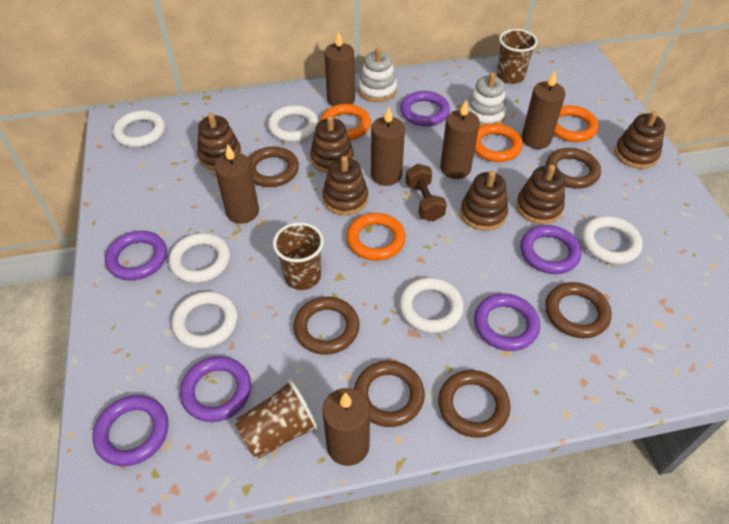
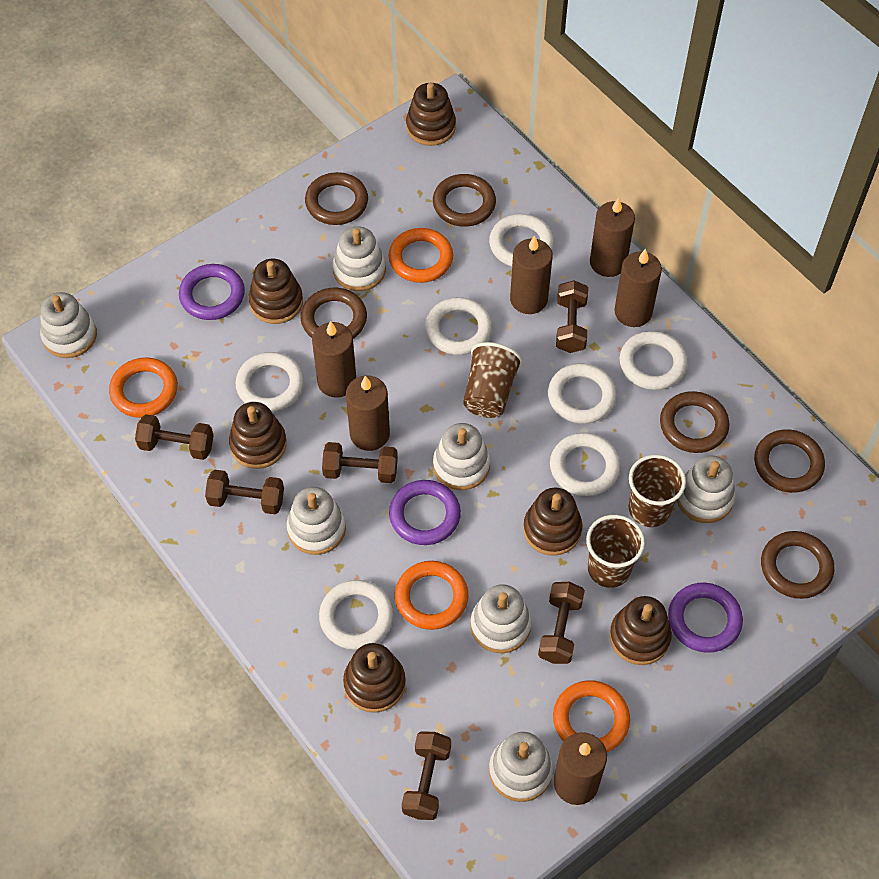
brown dumbbell: 1 -> 6
purple ring: 6 -> 3
white ring: 6 -> 7
white stacking toy: 2 -> 7

